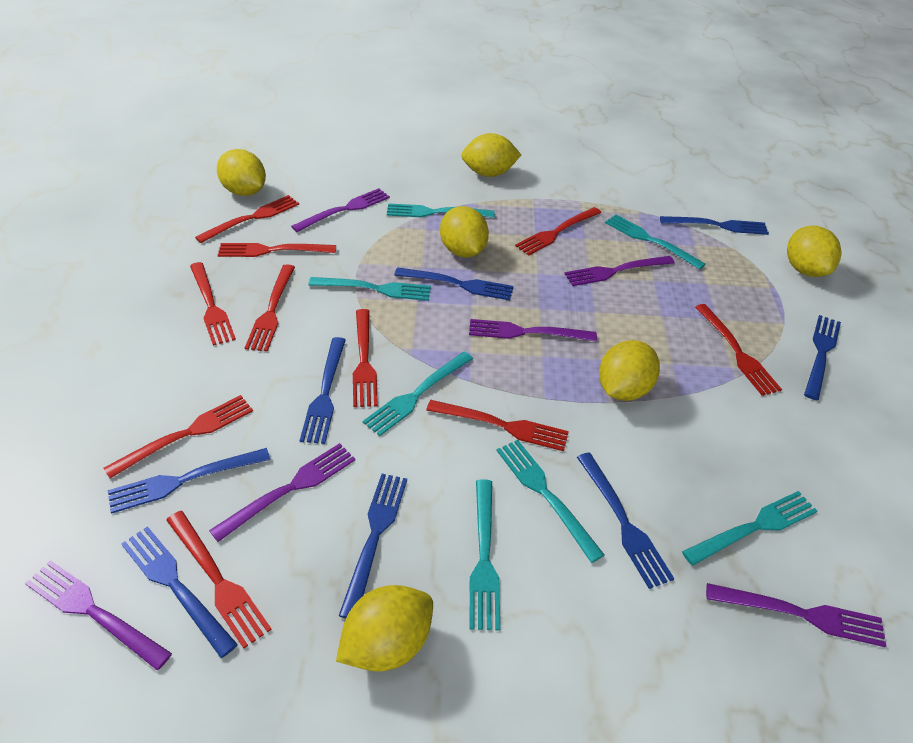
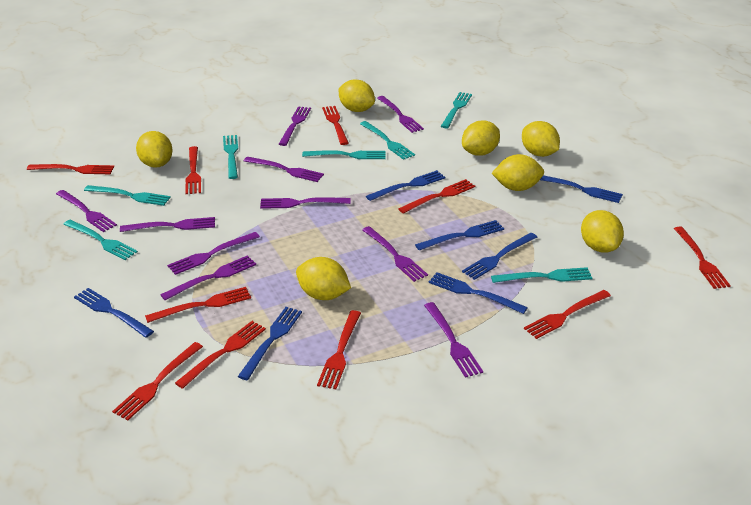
blue fork: 8 -> 7
purple fork: 6 -> 10
yellow lemon: 6 -> 7

